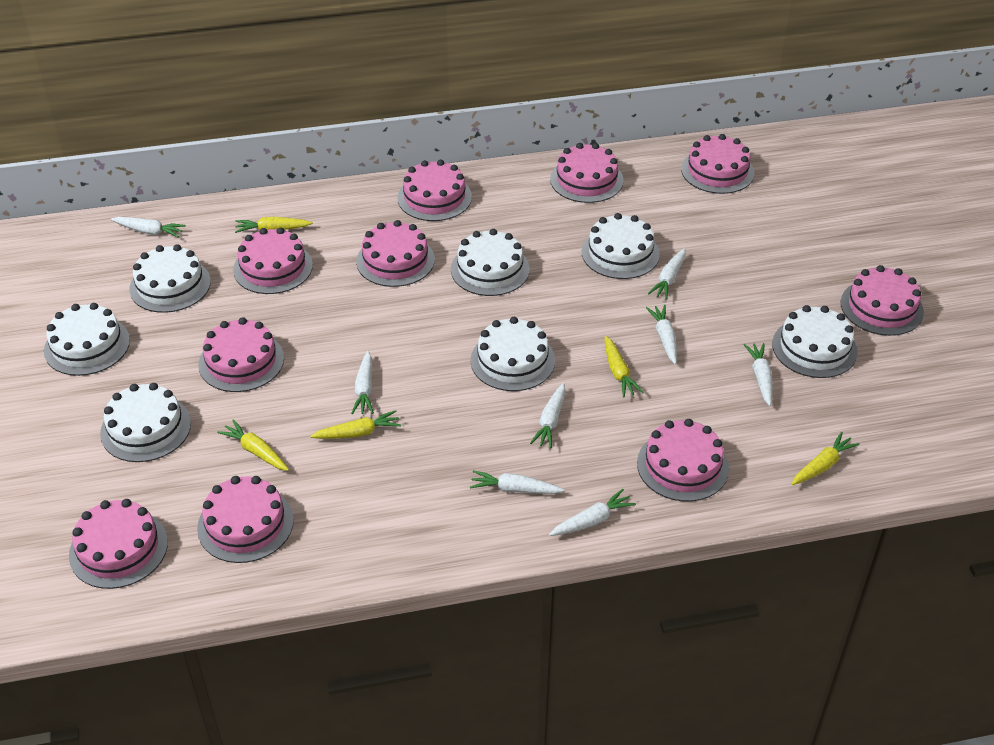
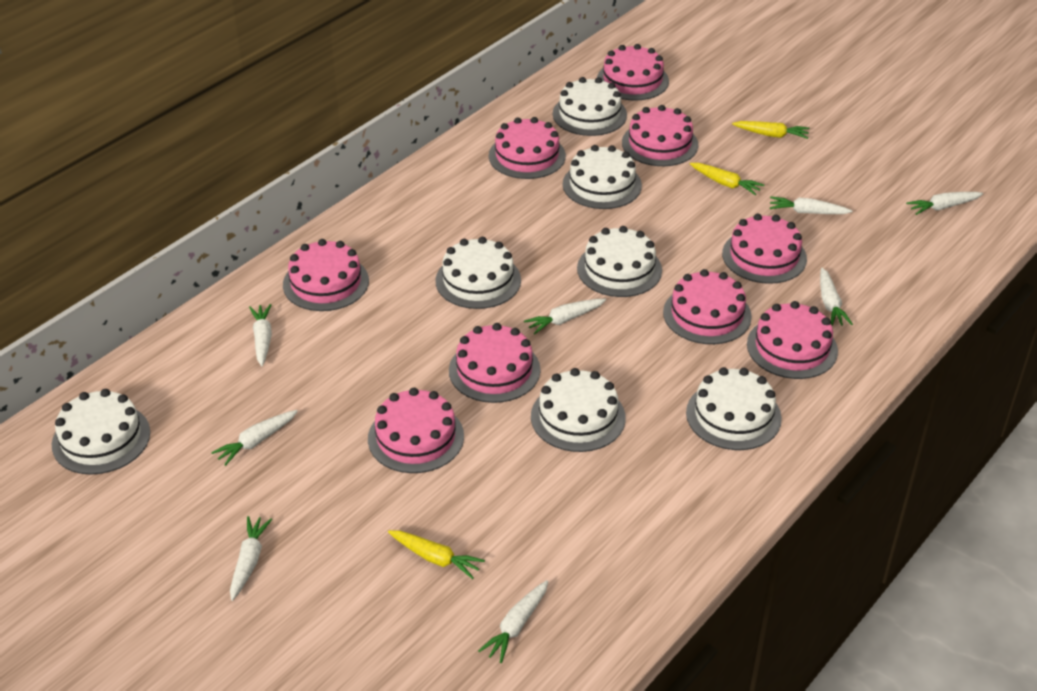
pink cake: 10 -> 9
yellow carrot: 5 -> 3

